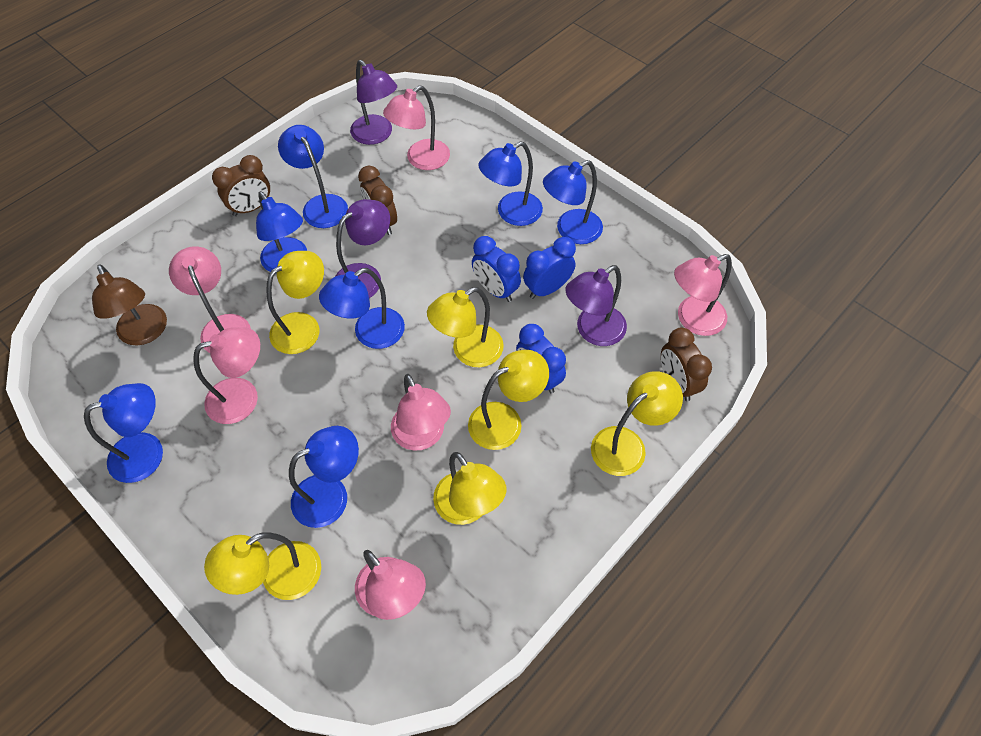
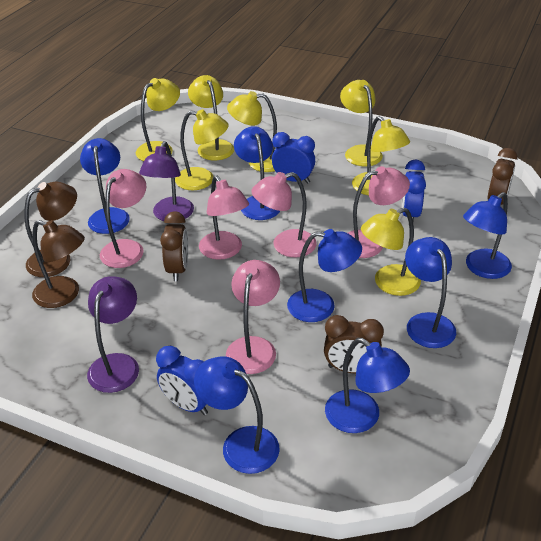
brown lamp: 1 -> 2
pink lamp: 6 -> 5
purple lamp: 3 -> 2
yellow lamp: 6 -> 7

